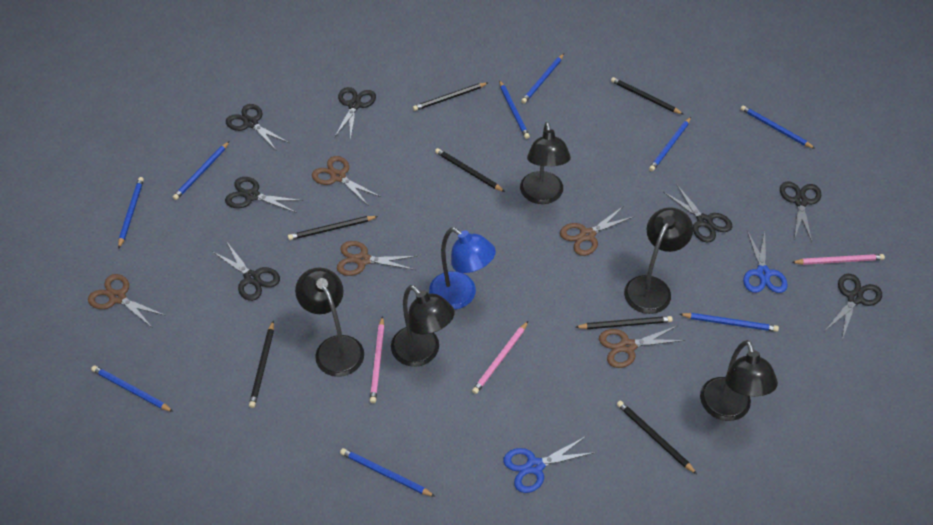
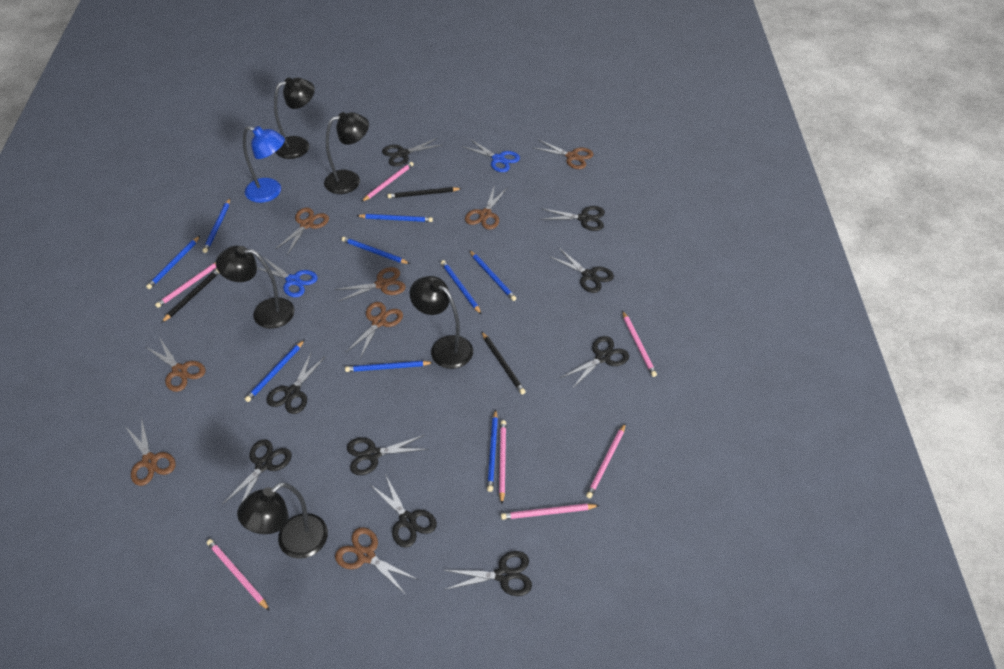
black pencil: 7 -> 3
black scissors: 7 -> 9
brown scissors: 5 -> 8
pink pencil: 3 -> 7

